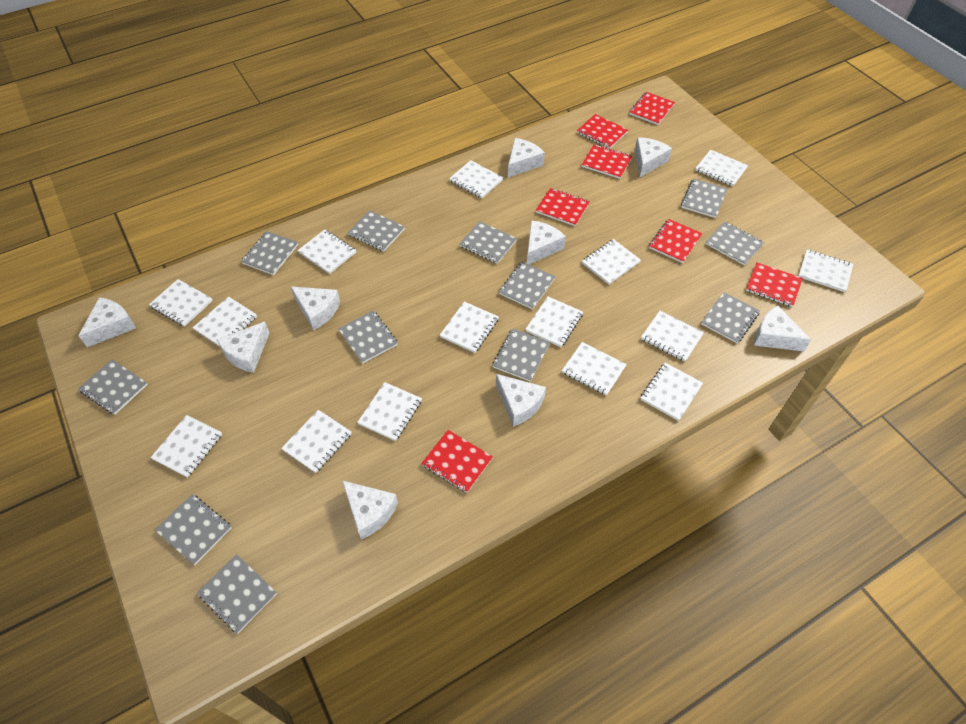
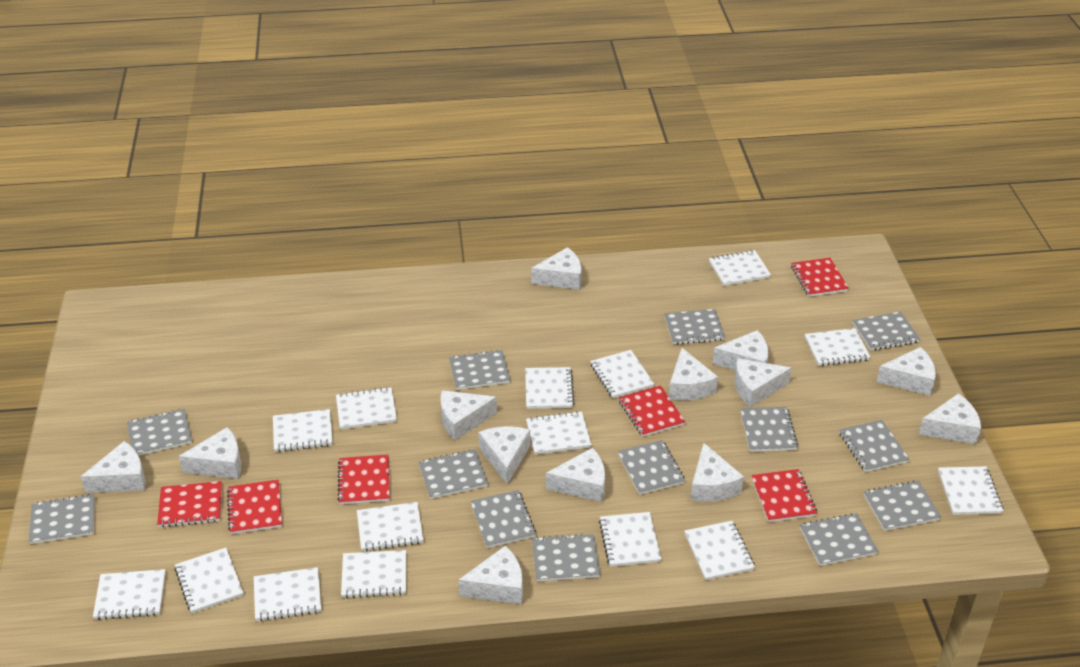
grey notebook: 12 -> 13
red notebook: 7 -> 6
white cheese: 9 -> 13

